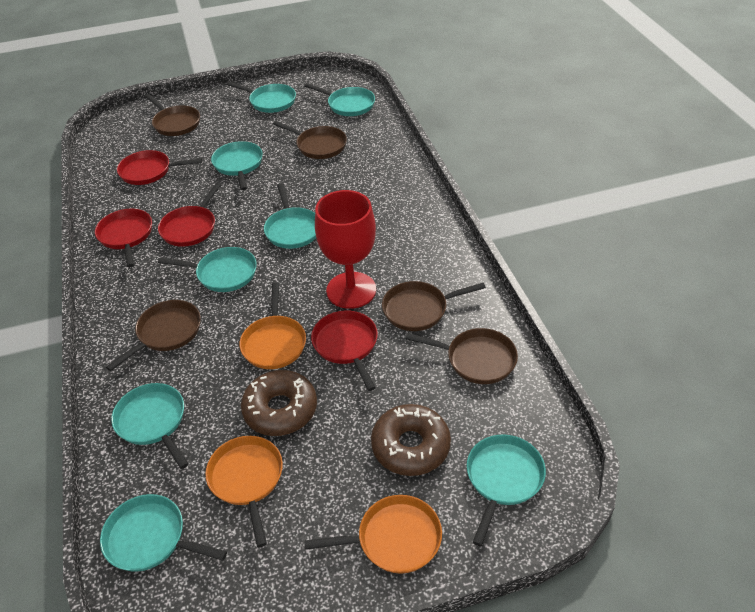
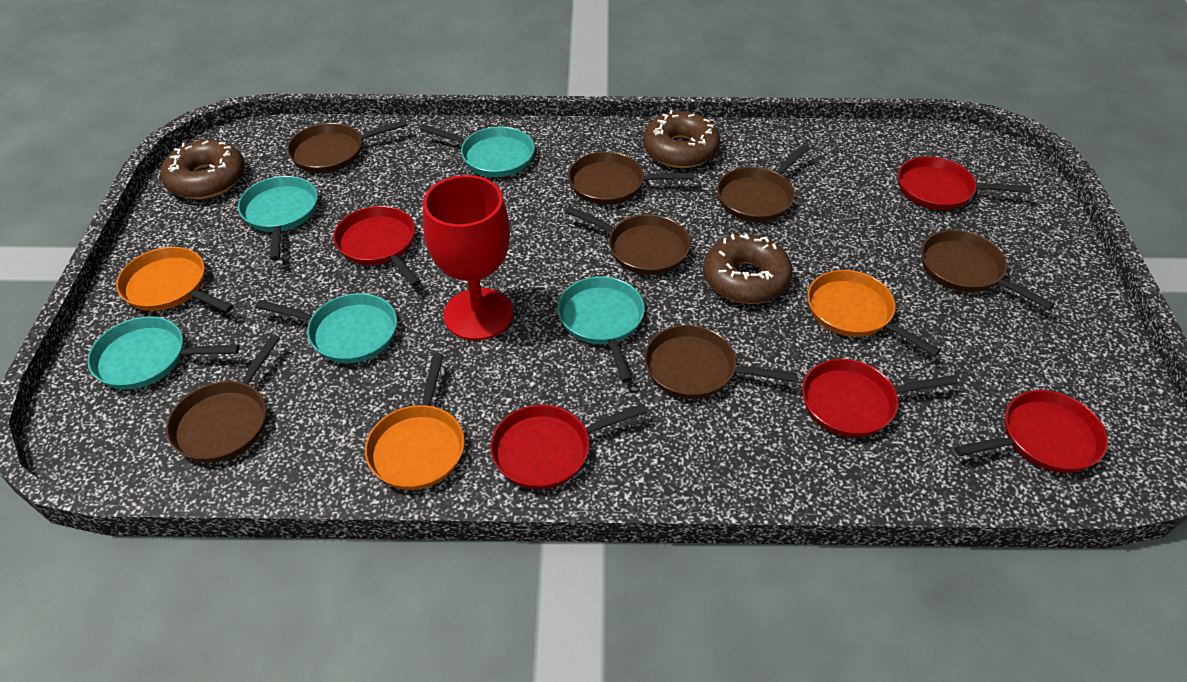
brown donut: 2 -> 3
brown pan: 5 -> 7
red pan: 4 -> 5
turquoise pan: 8 -> 5

